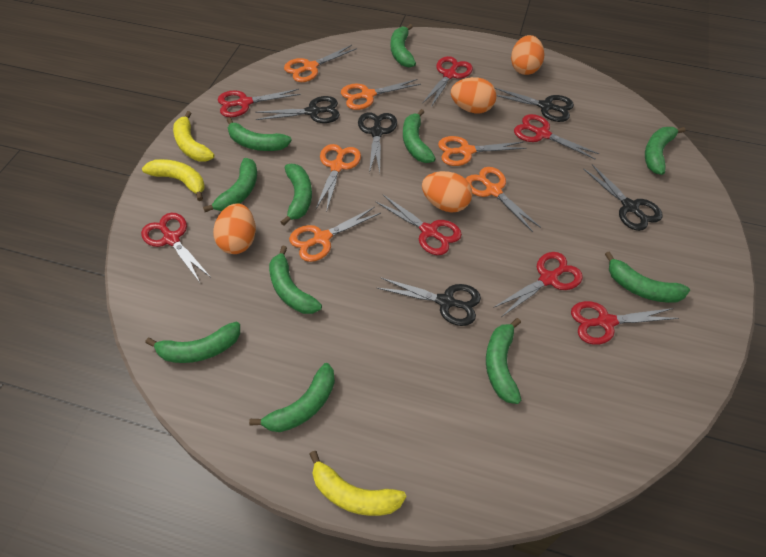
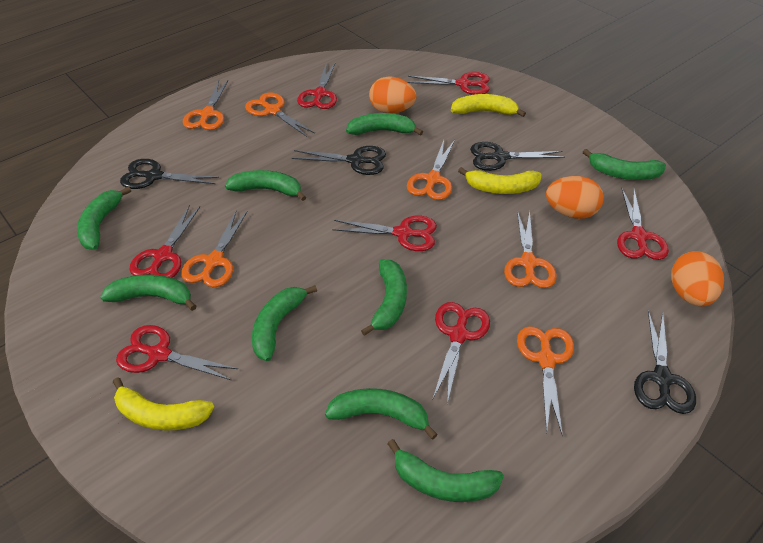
black scissors: 5 -> 4
green banana: 11 -> 9
orange egg: 4 -> 3

